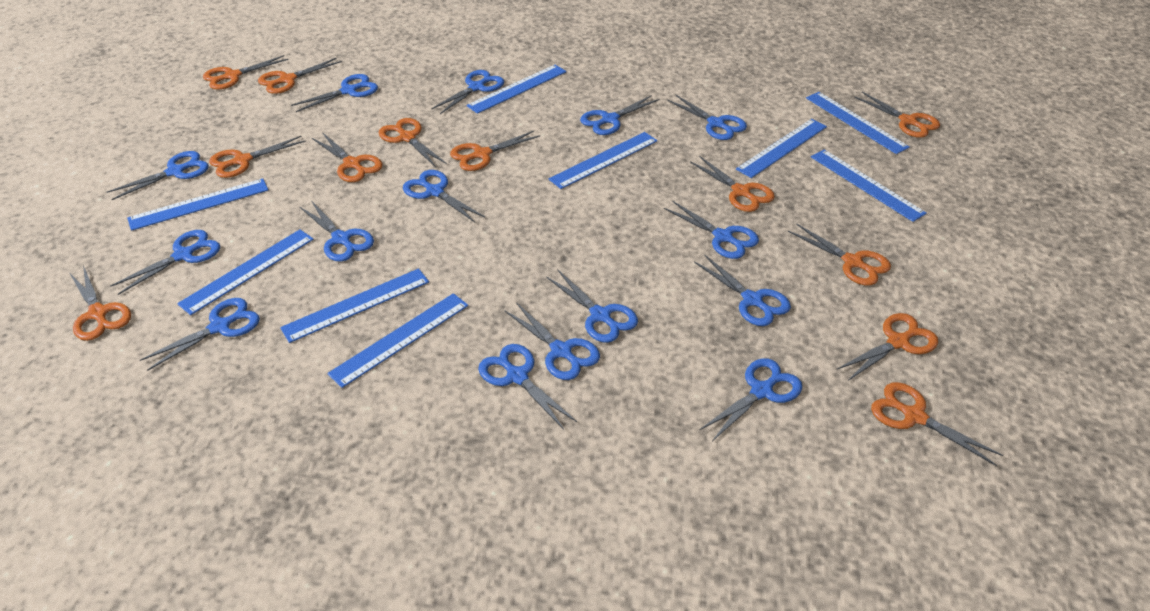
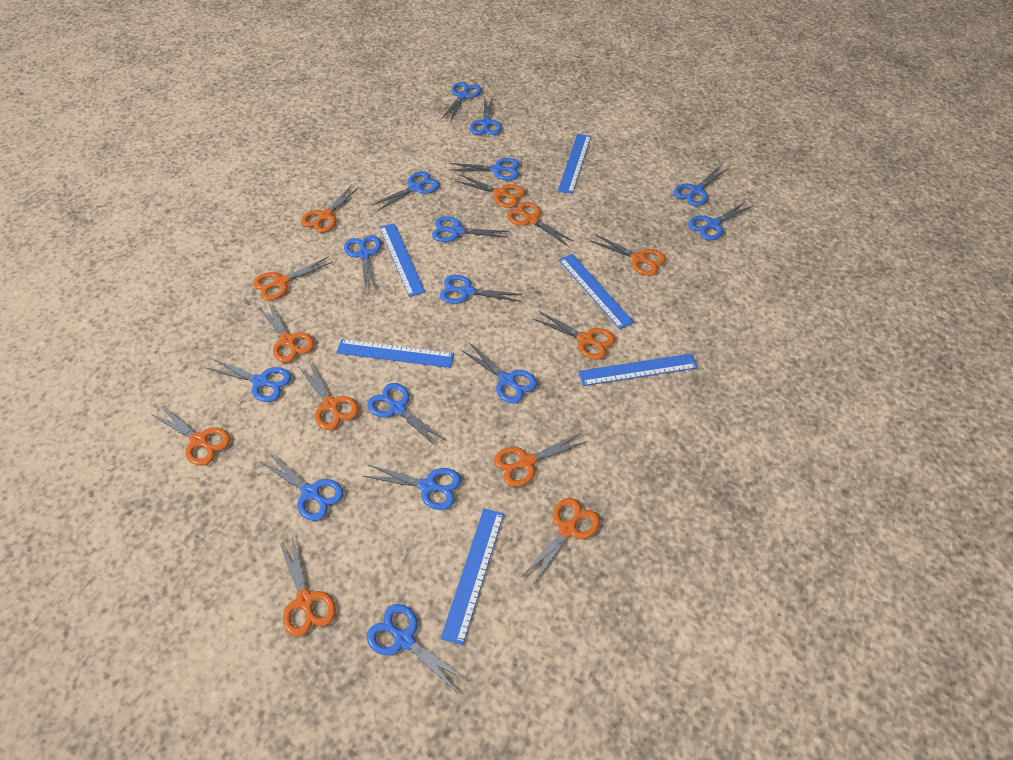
blue ruler: 9 -> 6

